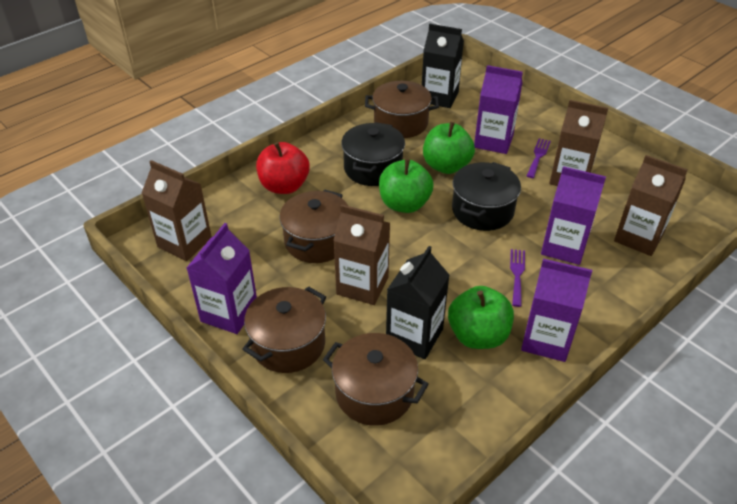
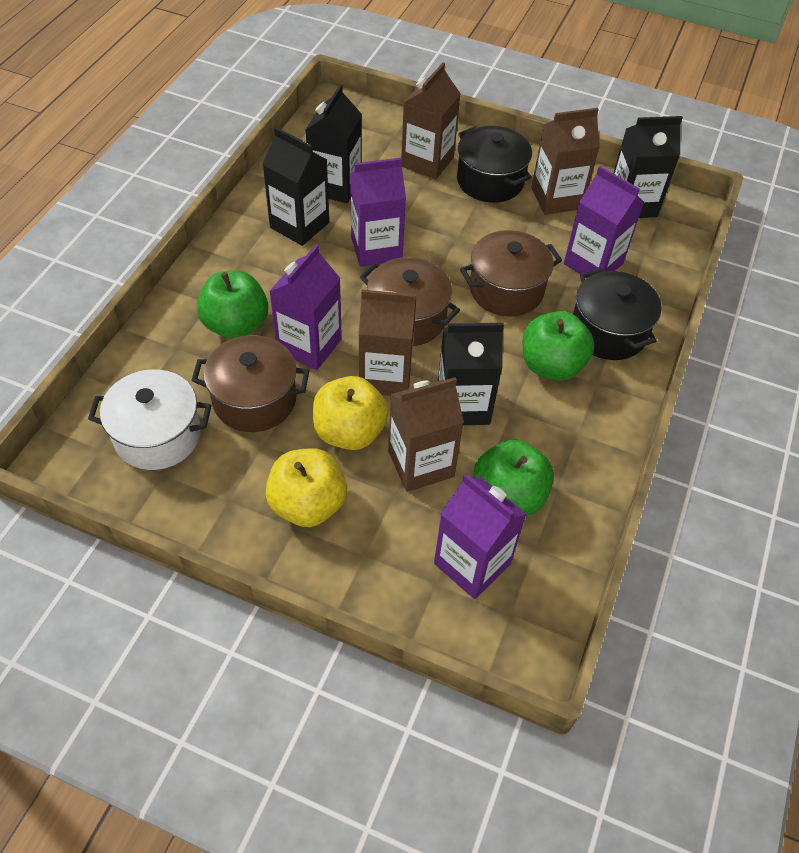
black carton: 2 -> 4
brown pot: 4 -> 3
purple fork: 2 -> 0
red apple: 1 -> 0
white pot: 0 -> 1
yellow apple: 0 -> 2

